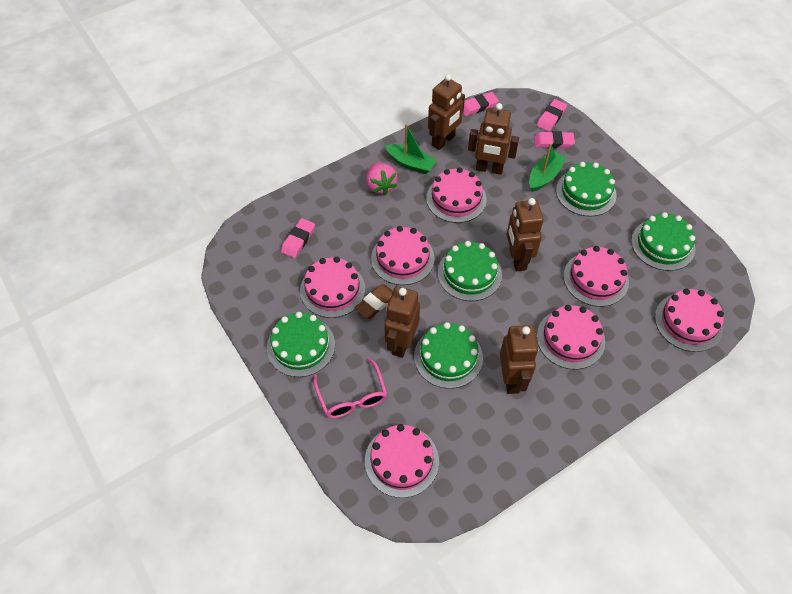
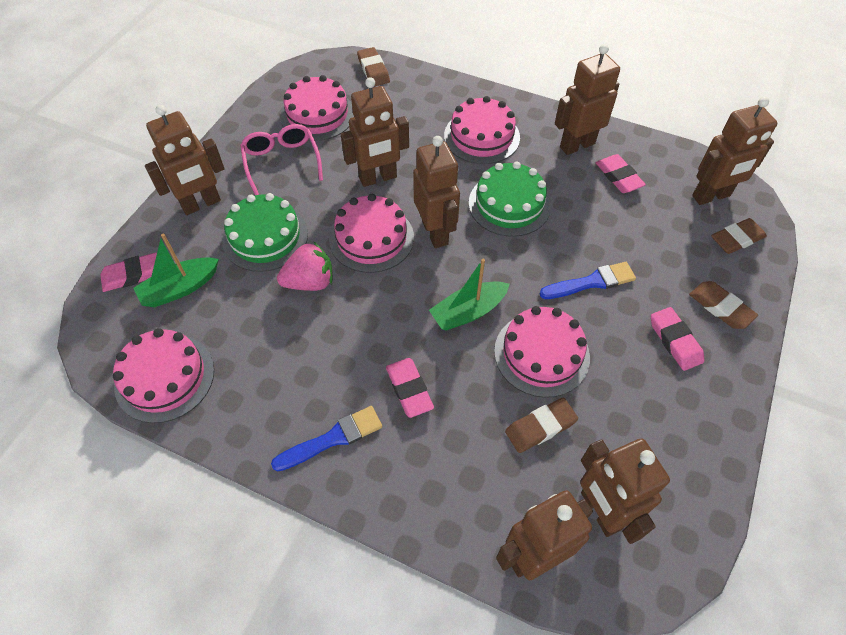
blue brush: 0 -> 2
brown eraser: 1 -> 4
brown robot: 5 -> 7
green cake: 5 -> 2
pink cake: 7 -> 5

